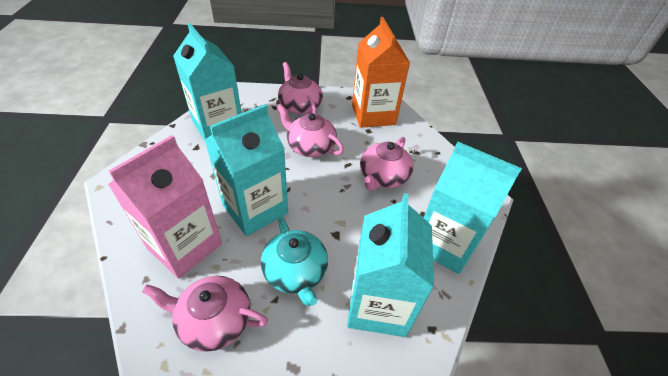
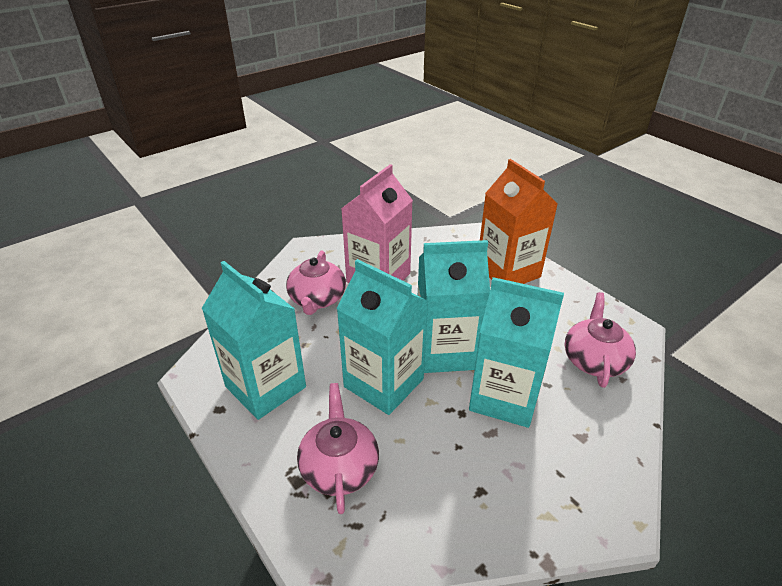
pink teapot: 4 -> 3
turquoise teapot: 1 -> 0

